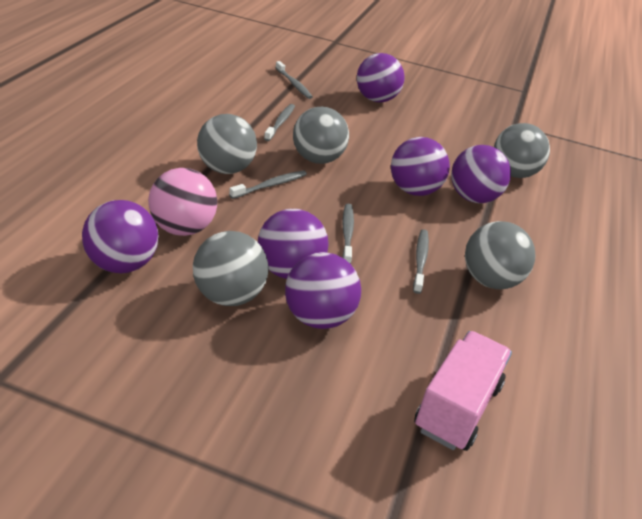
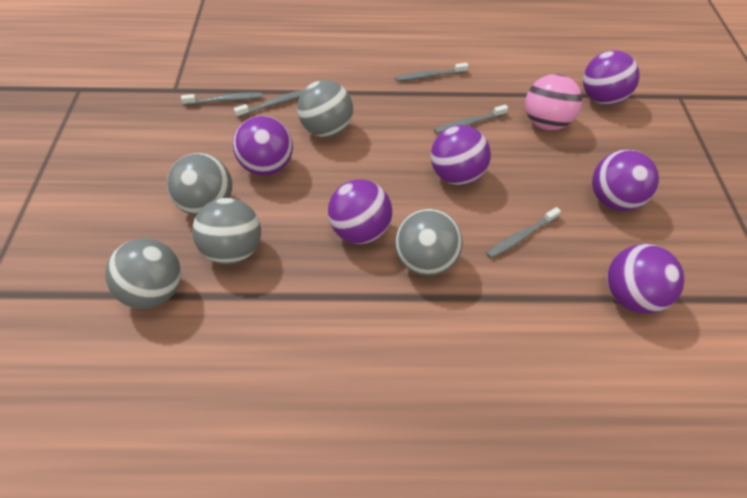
pink truck: 1 -> 0

